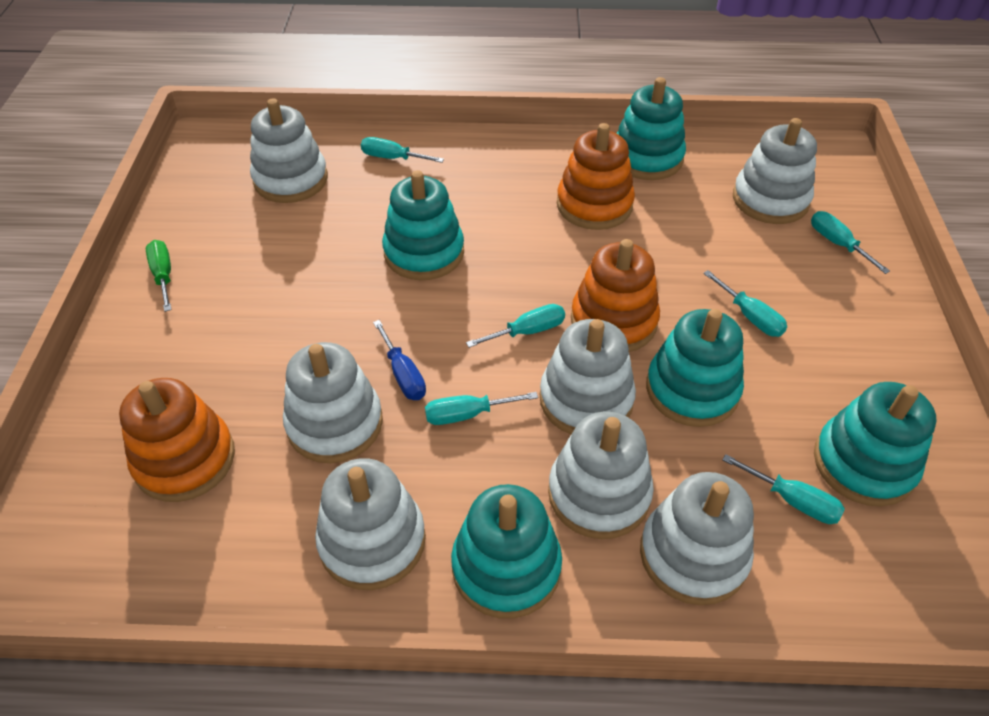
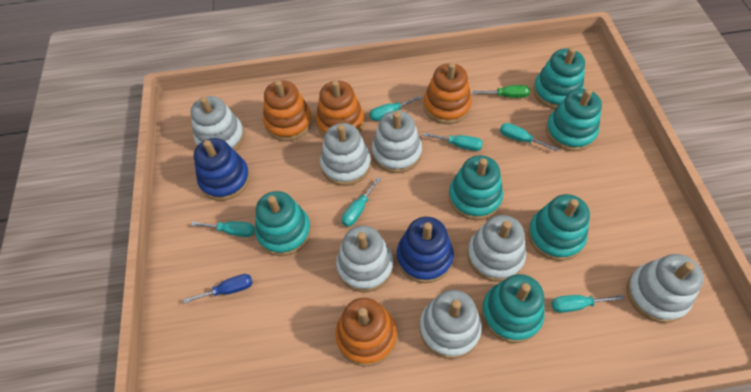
blue stacking toy: 0 -> 2
orange stacking toy: 3 -> 4
turquoise stacking toy: 5 -> 6

